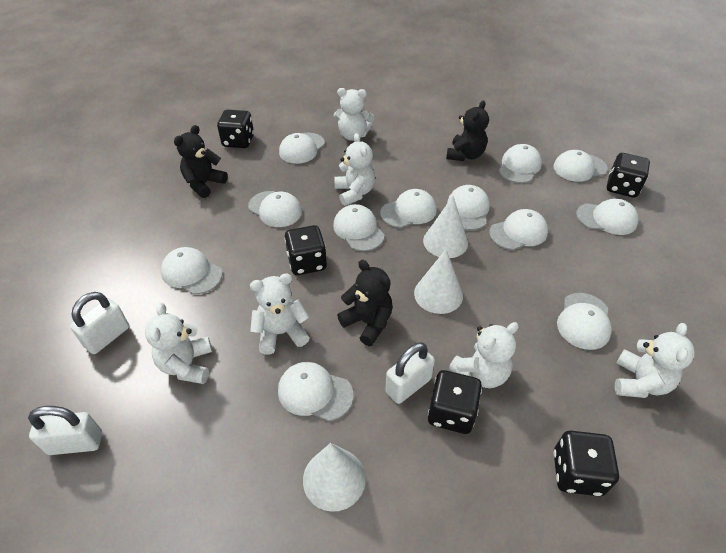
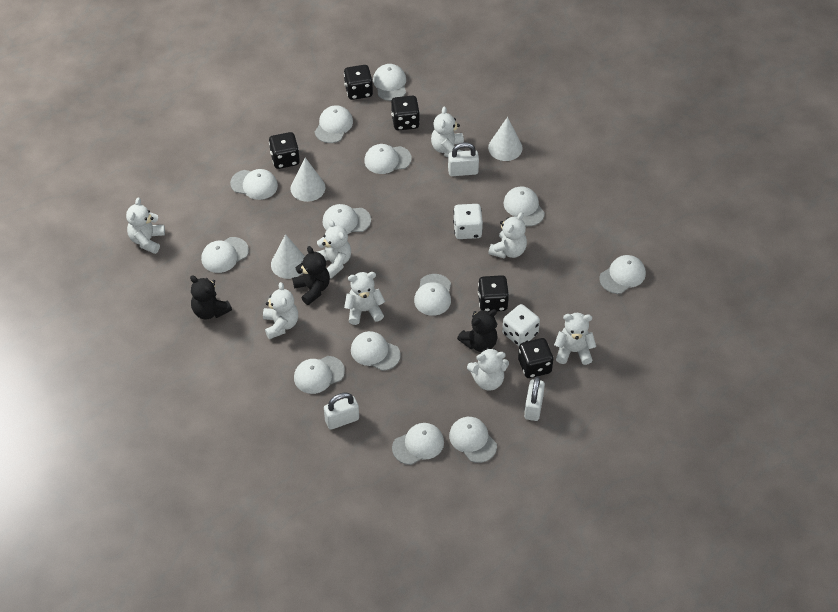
white cap: 12 -> 13
white dice: 0 -> 2
white teddy bear: 6 -> 8

